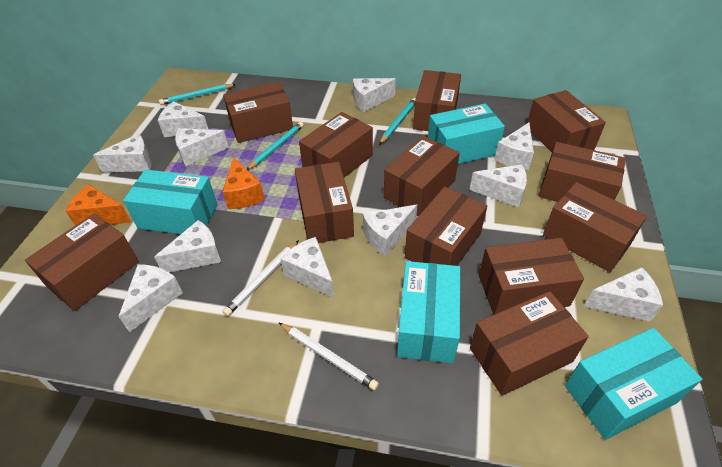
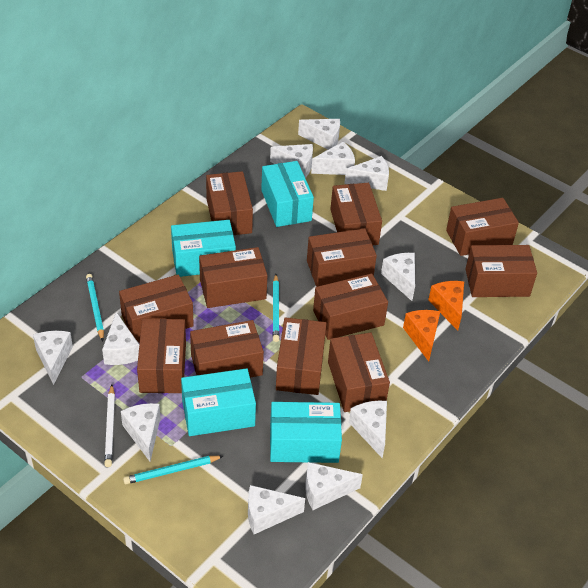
white pencil: 2 -> 1

